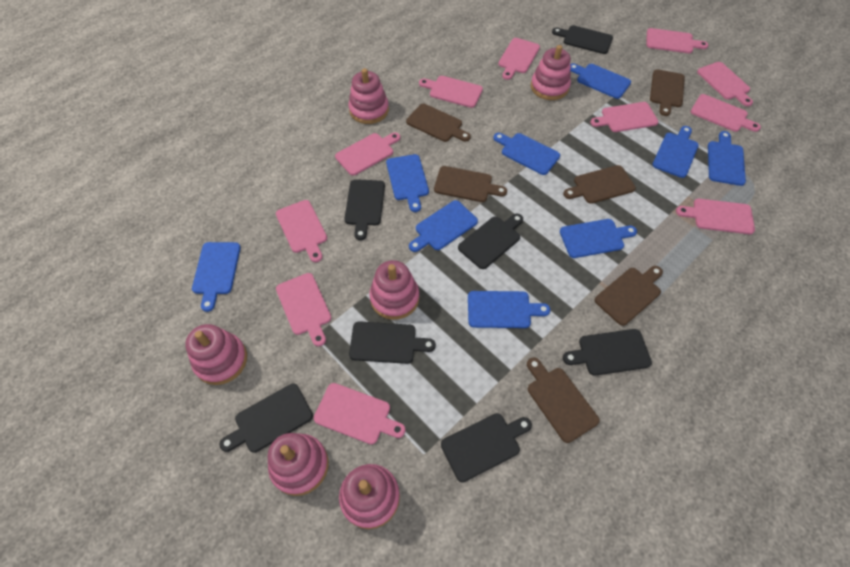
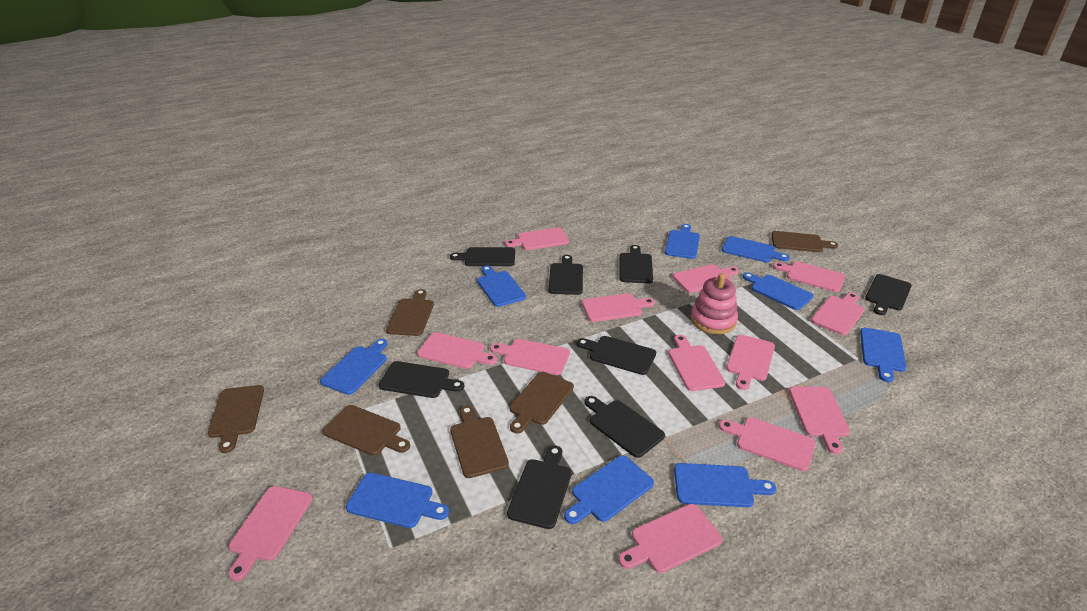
black cutting board: 7 -> 8
pink cutting board: 11 -> 13
pink stacking toy: 6 -> 1

